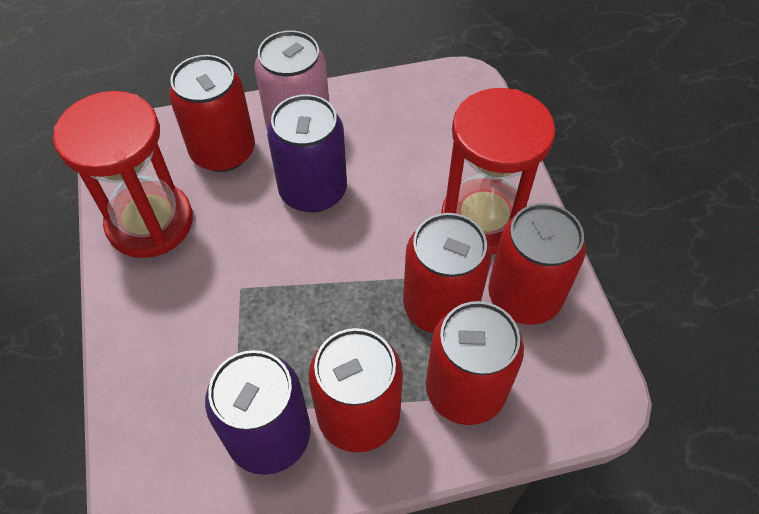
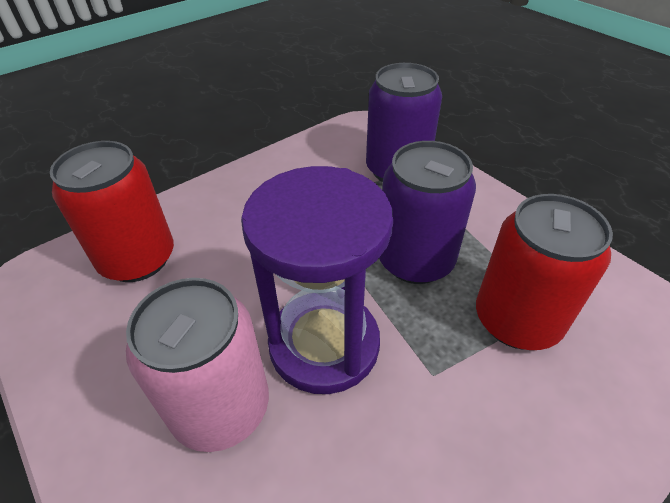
purple hourglass: 0 -> 1
red can: 5 -> 2
red hourglass: 2 -> 0

